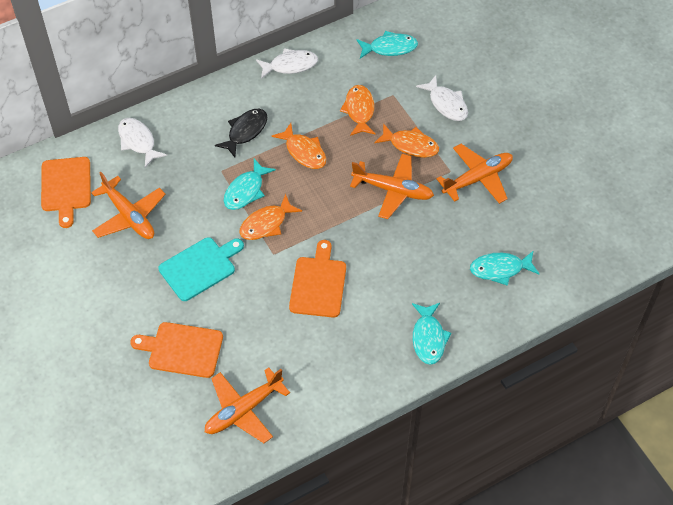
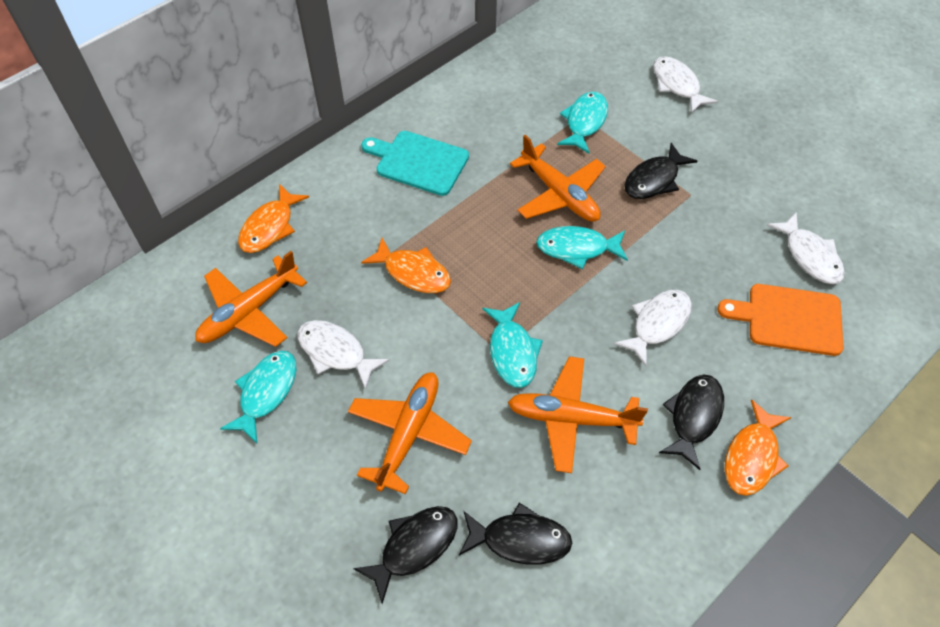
black fish: 1 -> 4
orange cutting board: 3 -> 1
orange fish: 4 -> 3
white fish: 3 -> 4

